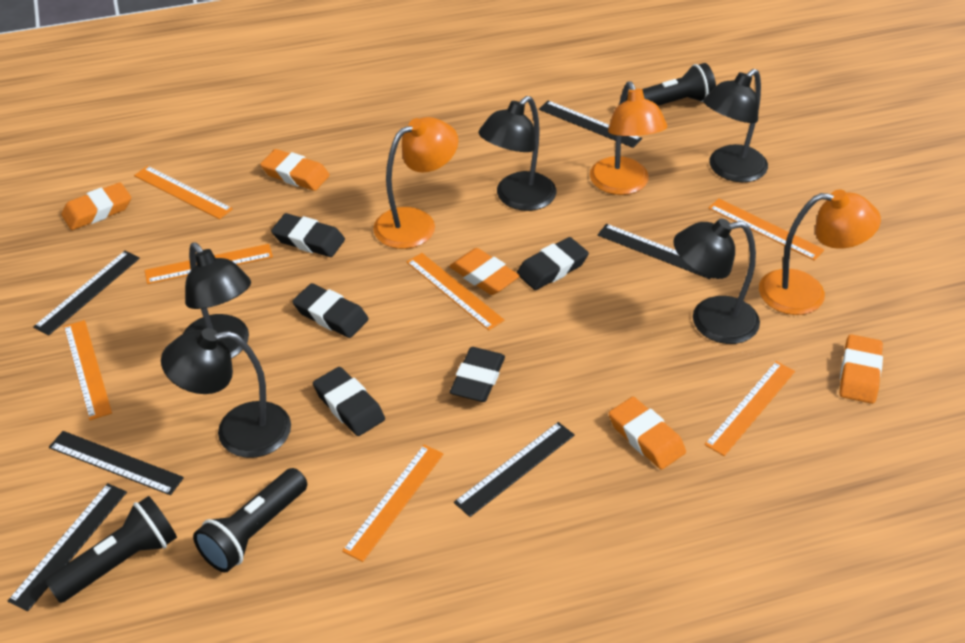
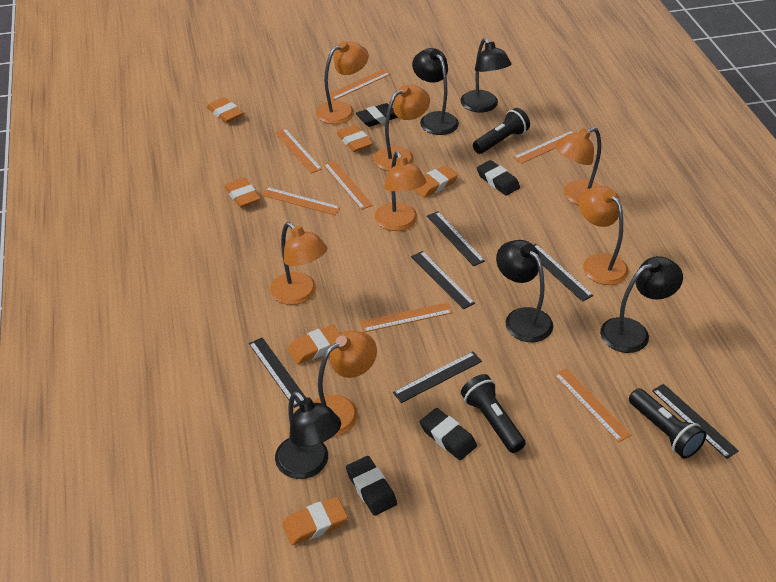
black eraser: 5 -> 4
orange eraser: 5 -> 6
orange lamp: 3 -> 7

